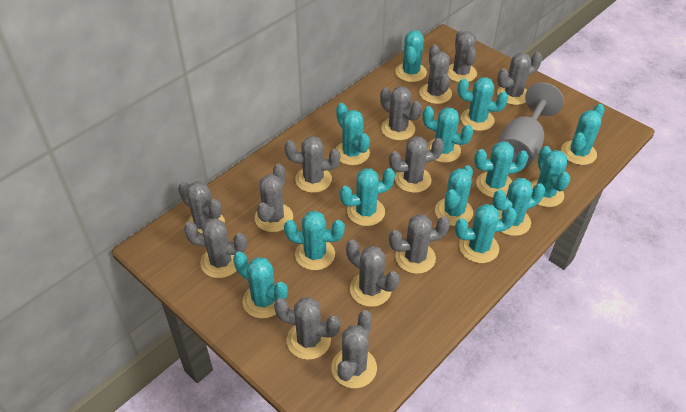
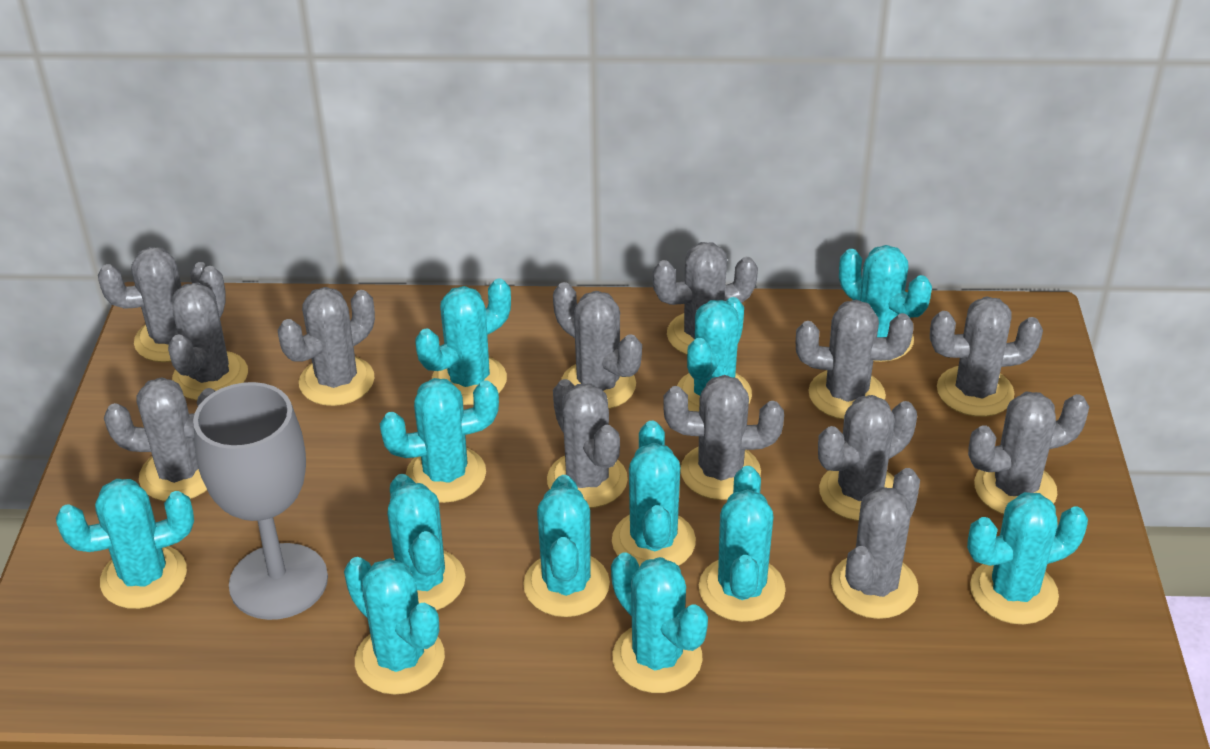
turquoise cactus: 13 -> 12

